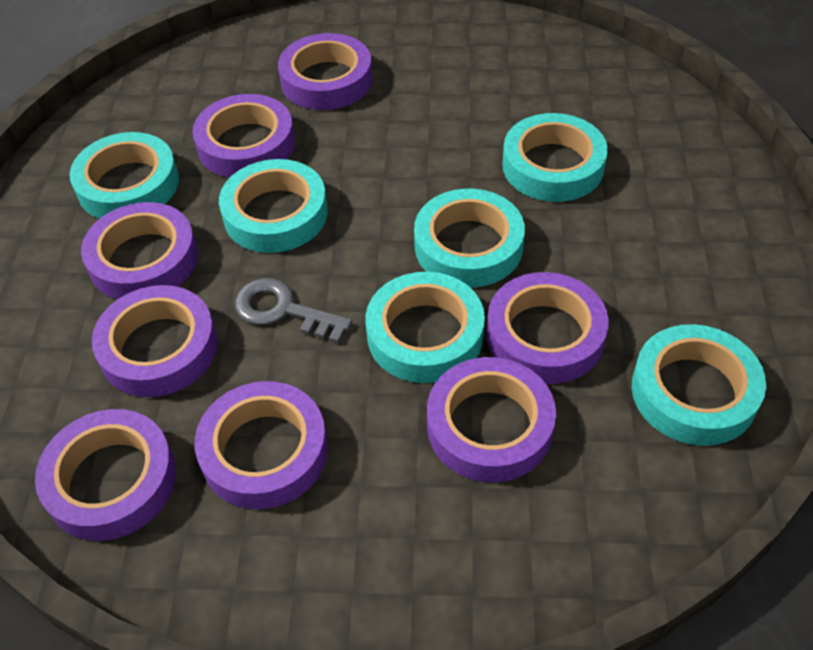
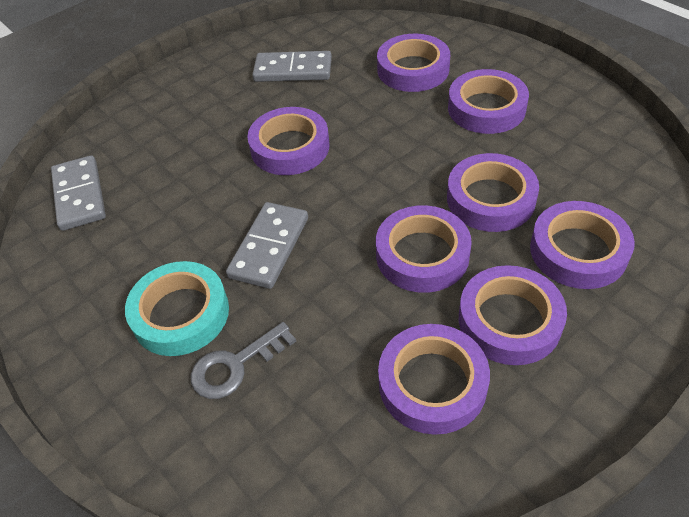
grey domino: 0 -> 3
turquoise tape: 6 -> 1

